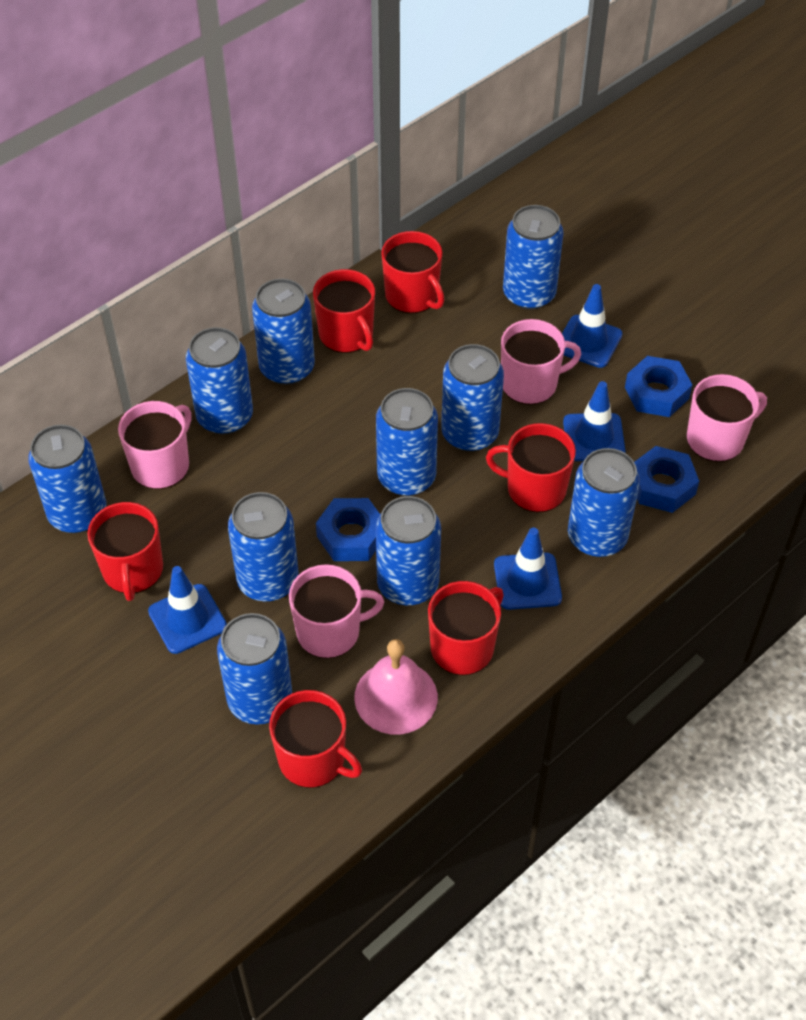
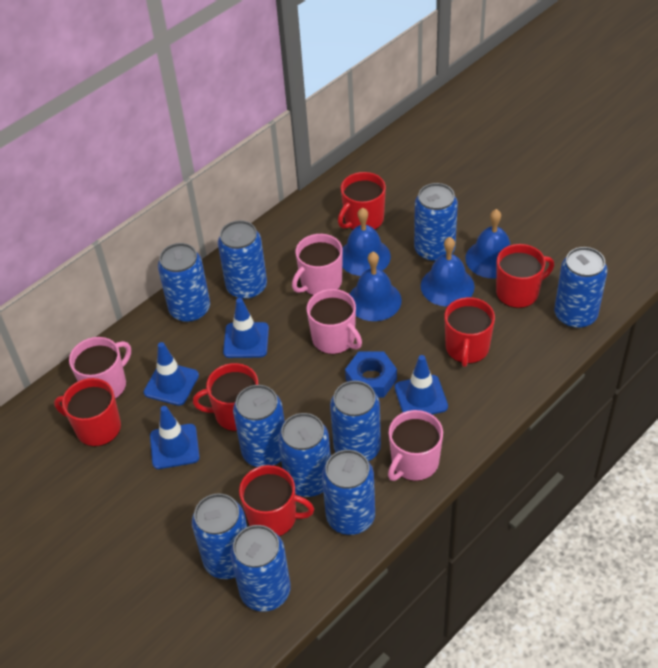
blue bell: 0 -> 4
blue nut: 3 -> 1
pink bell: 1 -> 0

